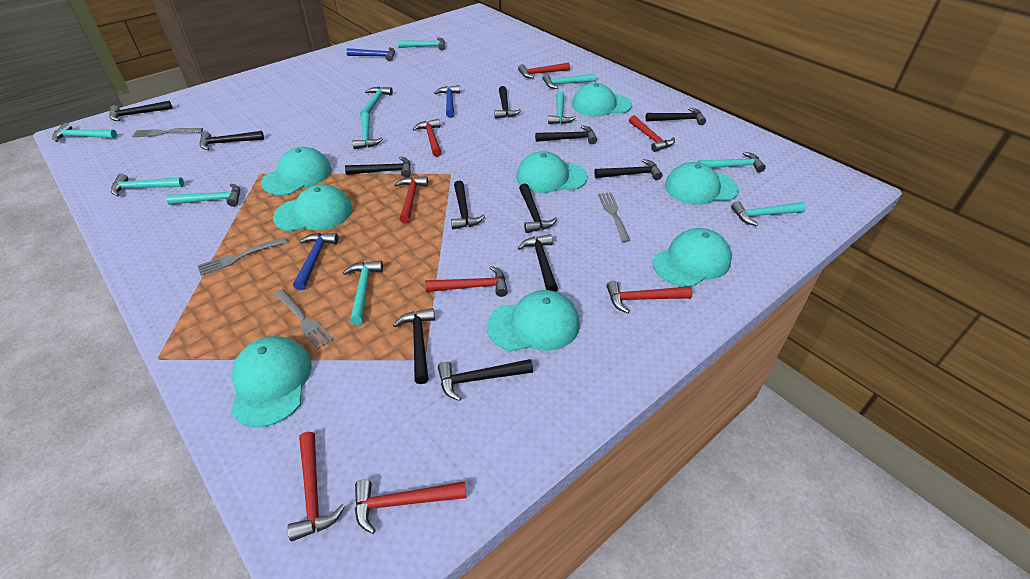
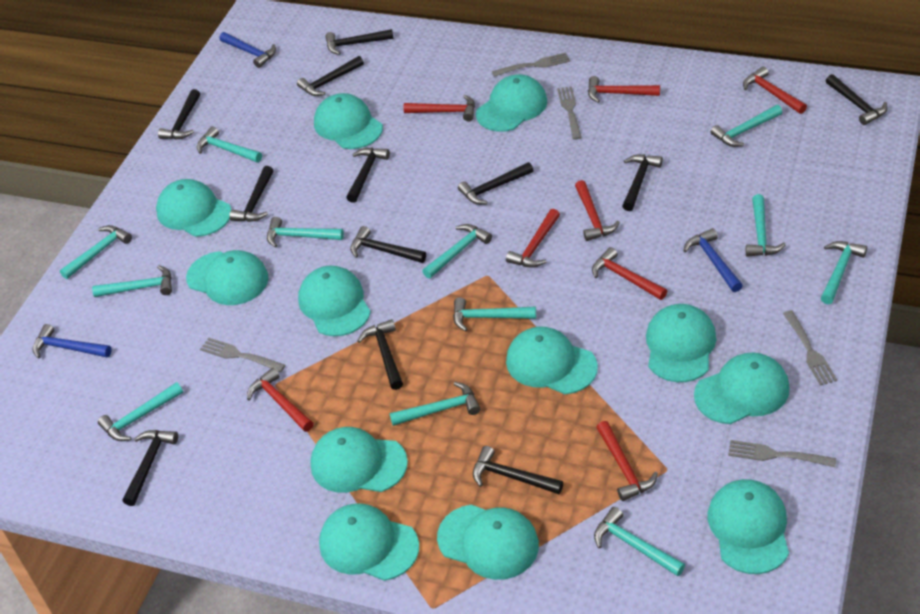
grey fork: 4 -> 5
turquoise cap: 8 -> 12
turquoise hammer: 11 -> 12

